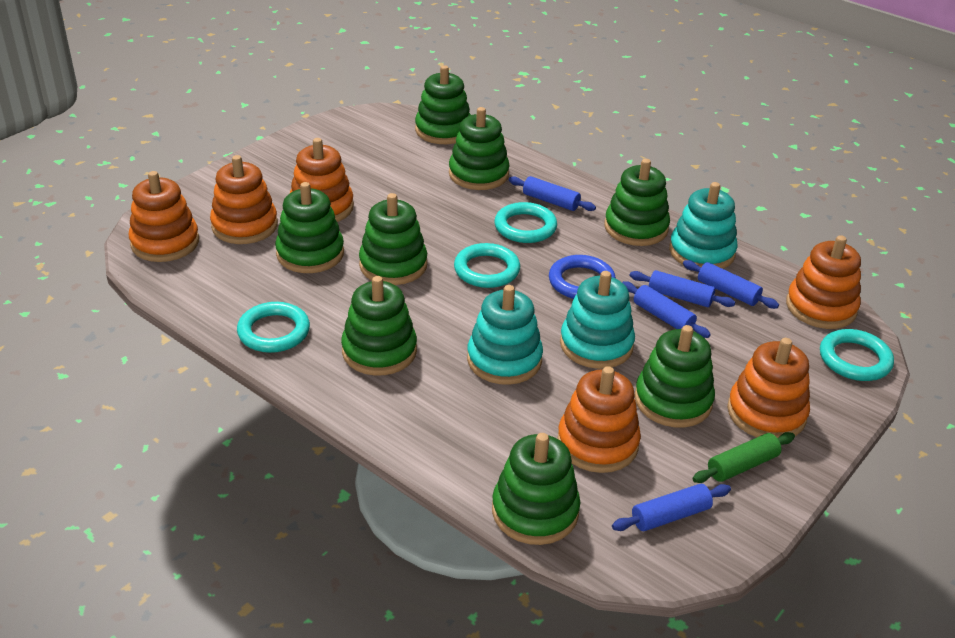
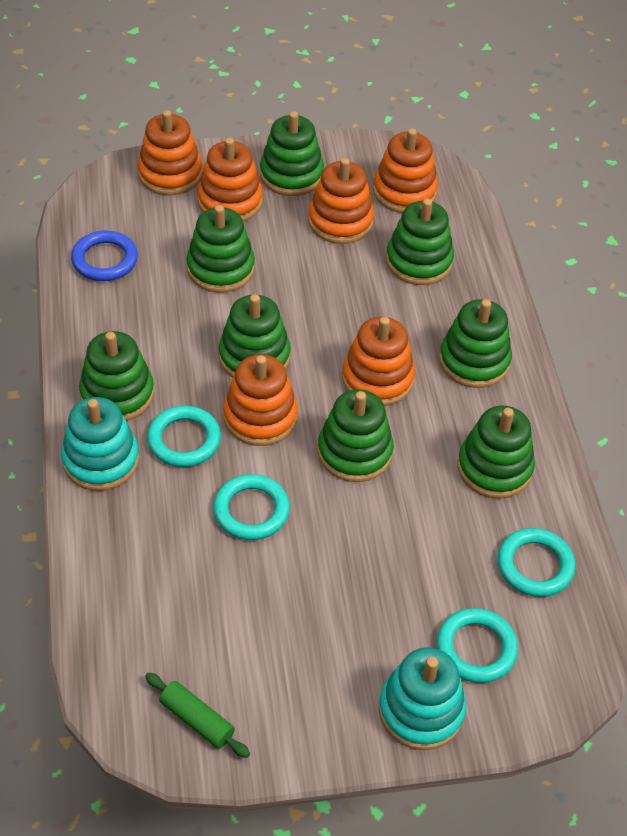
blue rolling pin: 5 -> 0
turquoise stacking toy: 3 -> 2

